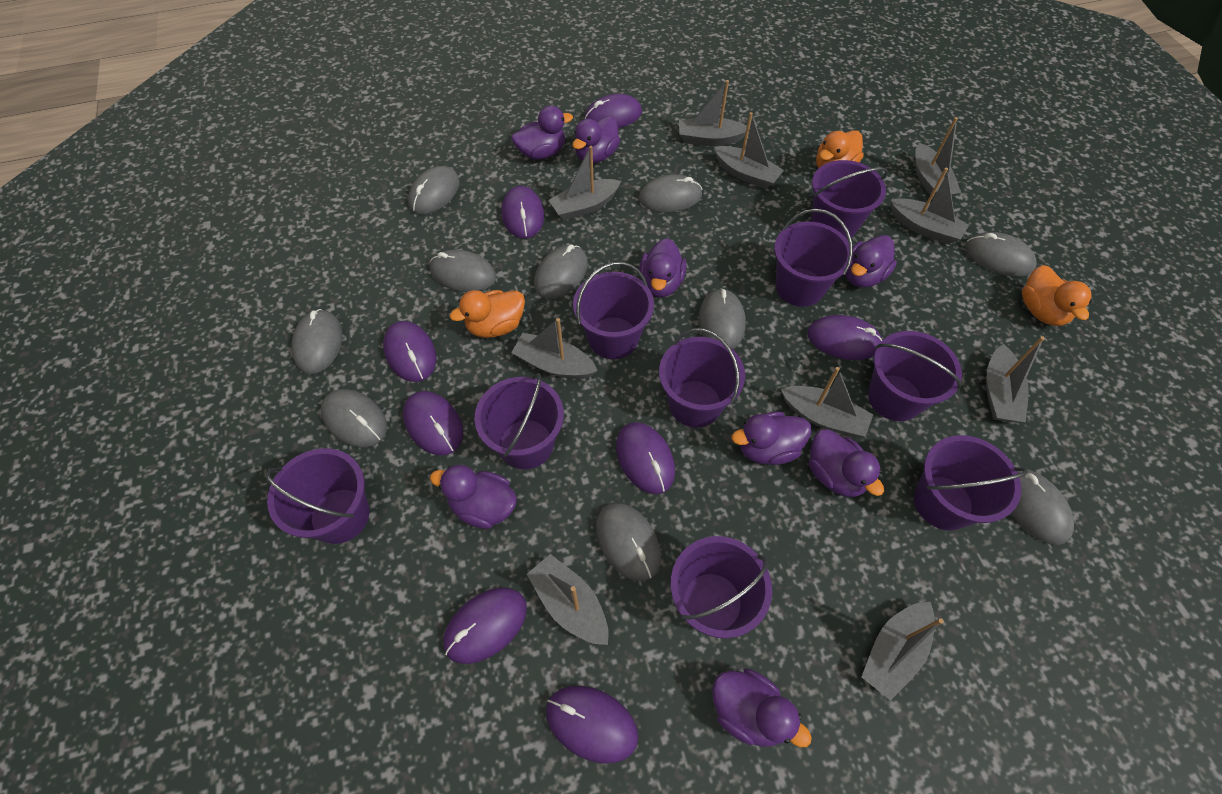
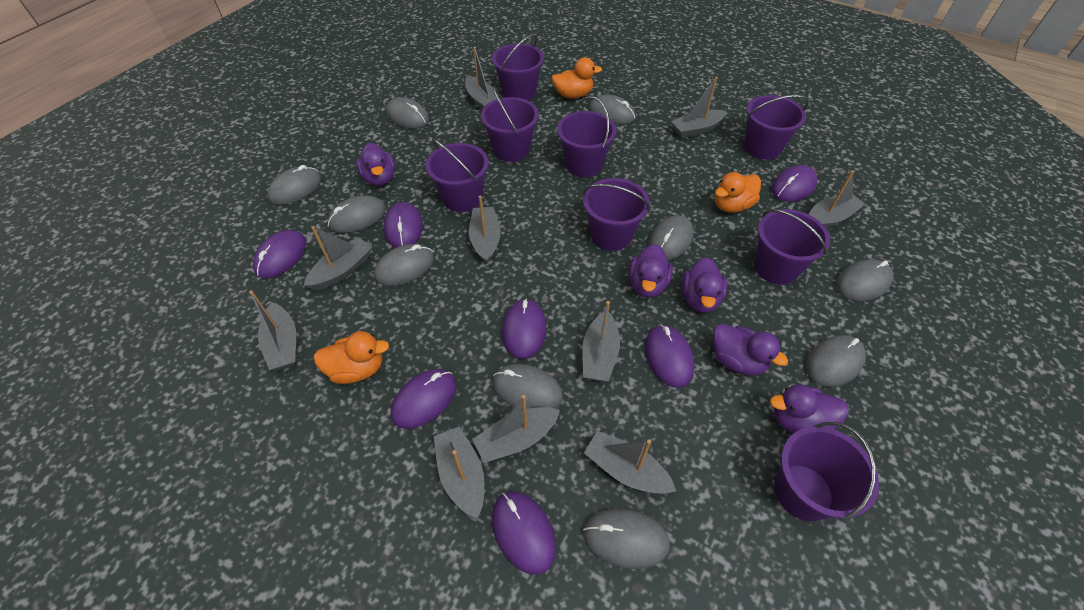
purple bucket: 9 -> 8
purple duck: 8 -> 5
purple mouse: 8 -> 7

